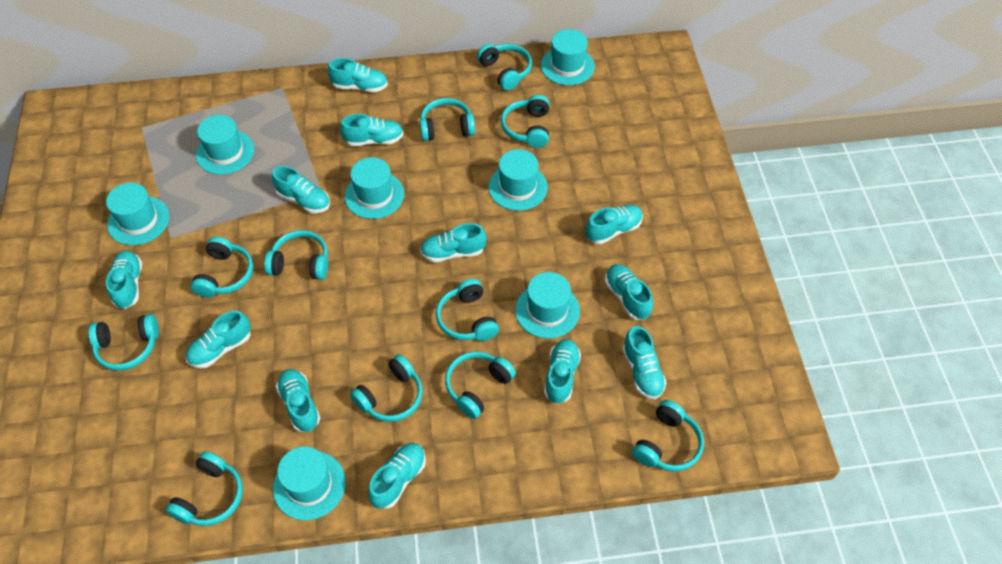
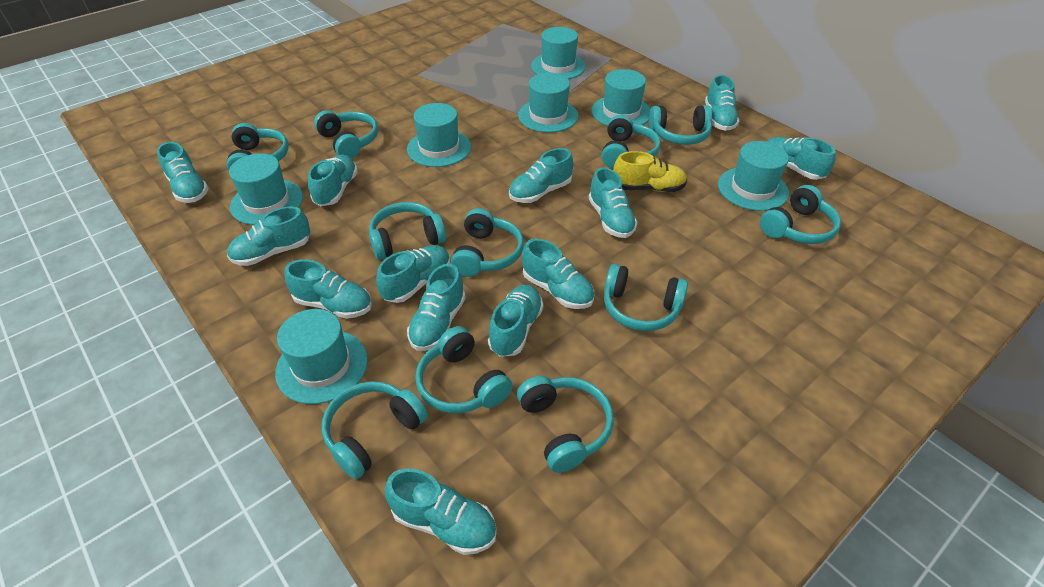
turquoise shoe: 12 -> 13
yellow shoe: 0 -> 1

